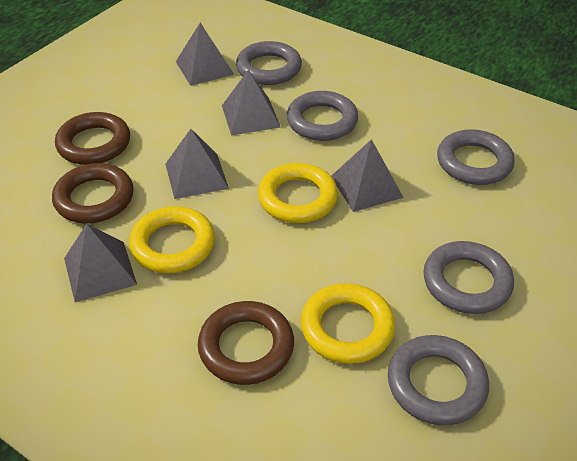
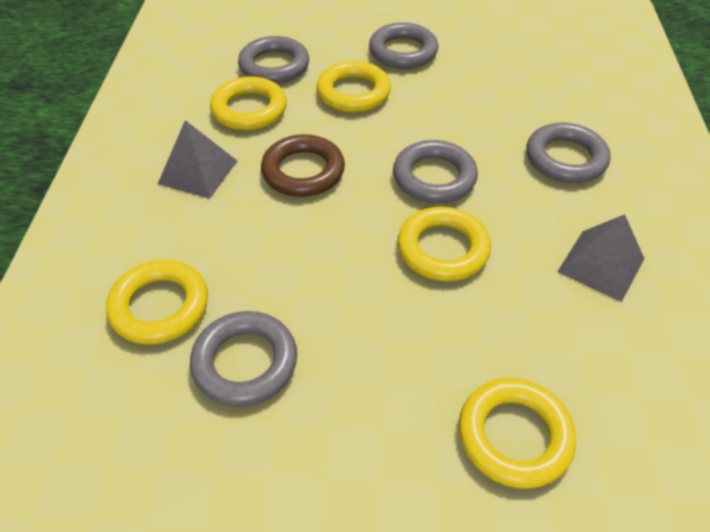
brown ring: 3 -> 1
grey pyramid: 5 -> 2
yellow ring: 3 -> 5

